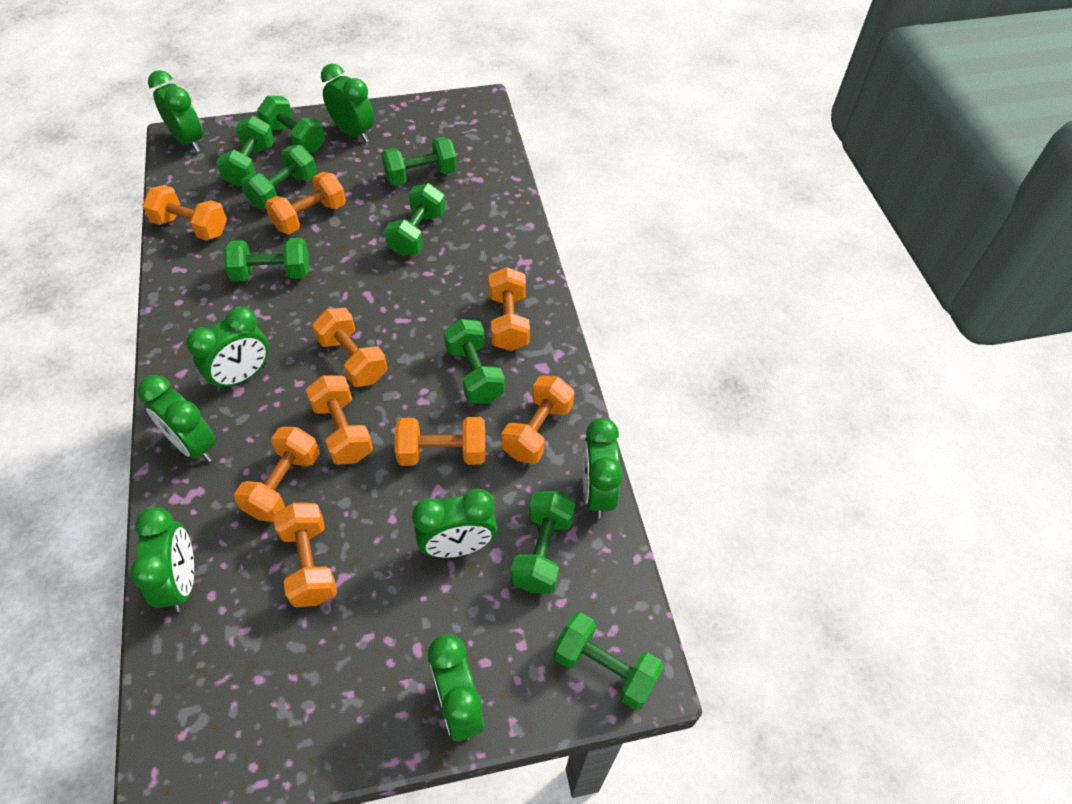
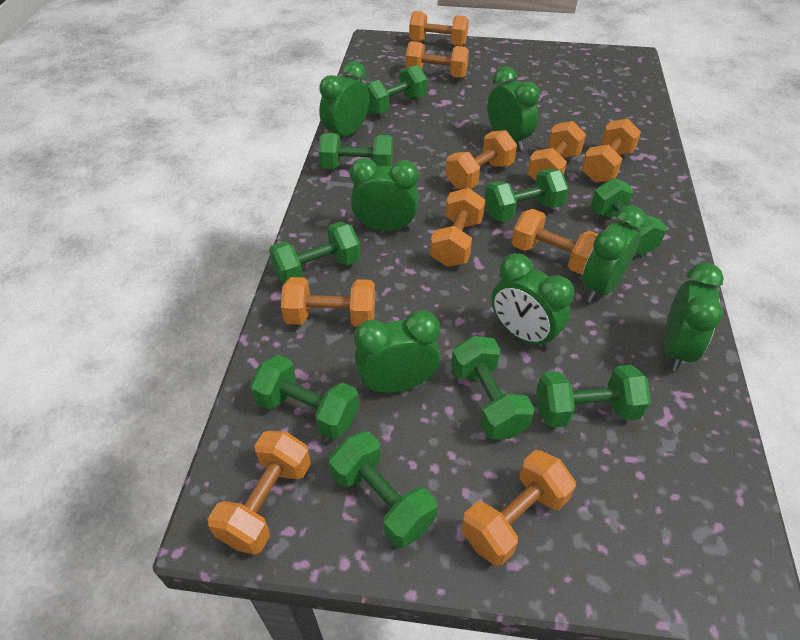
green clock: 8 -> 7
orange dumbbell: 9 -> 10

